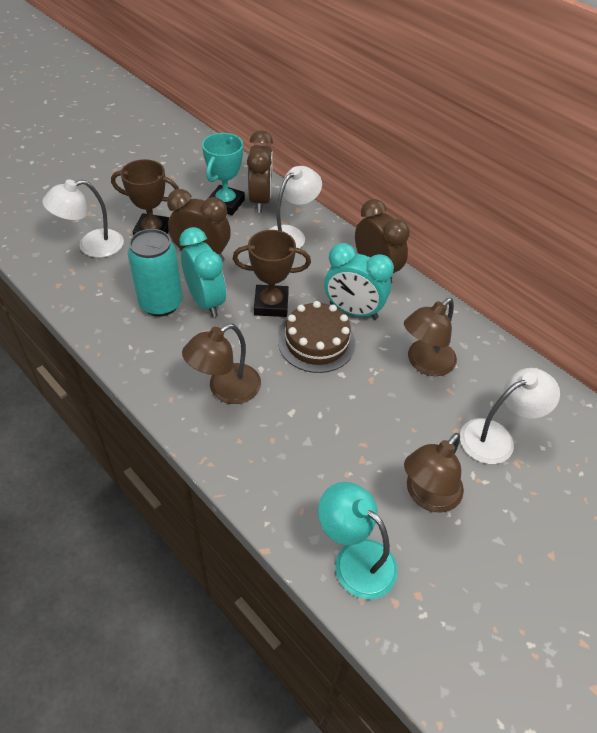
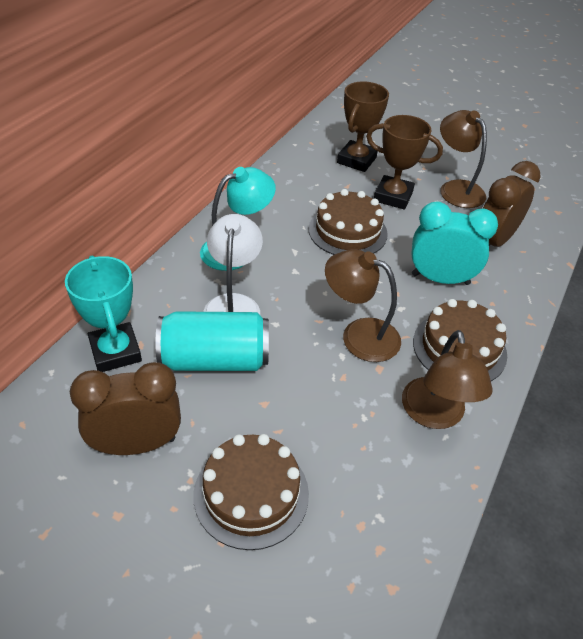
brown cake: 1 -> 3
brown clock: 3 -> 2
turquoise clock: 2 -> 1
white lamp: 3 -> 1

